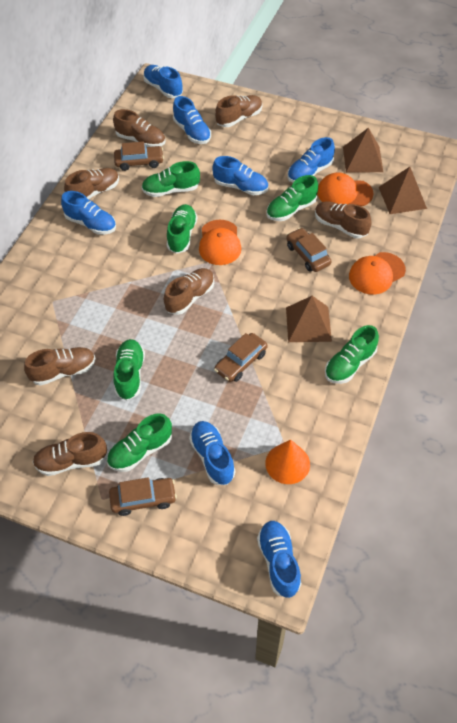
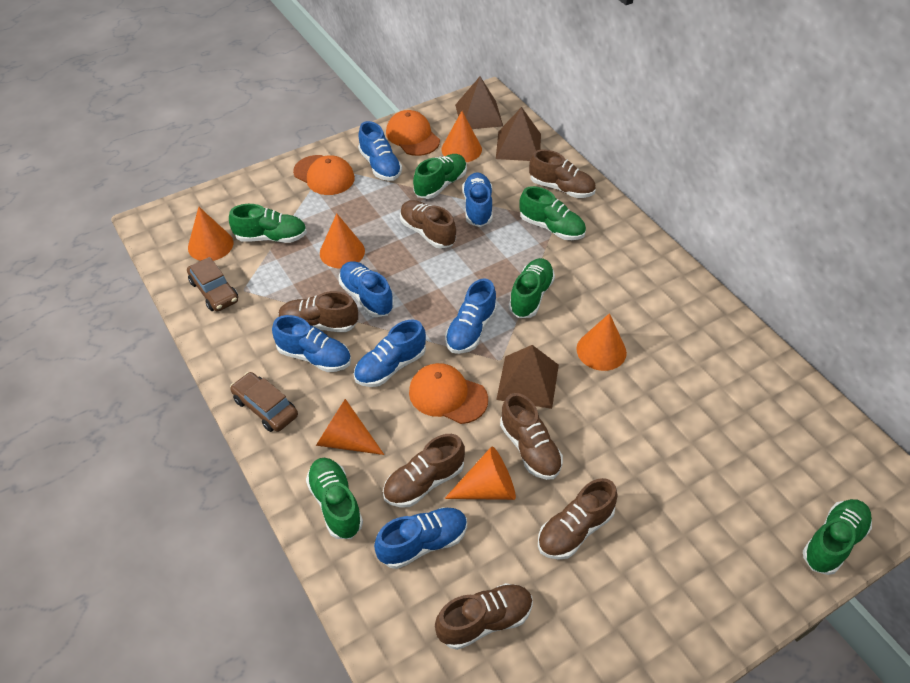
brown car: 4 -> 2
orange cone: 1 -> 6

